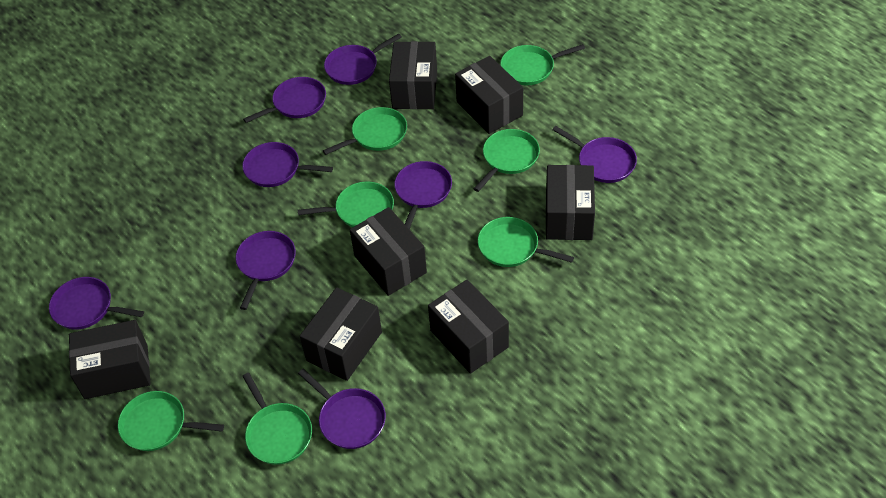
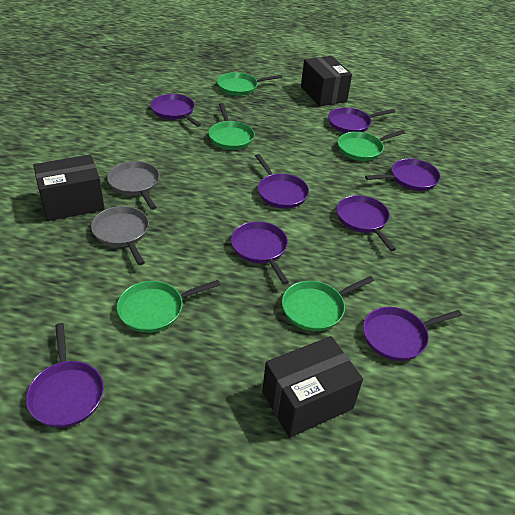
black box: 7 -> 3
green pan: 7 -> 5
grey pan: 0 -> 2

